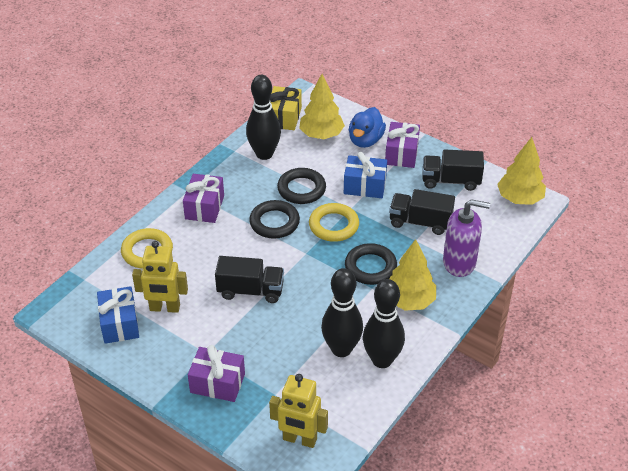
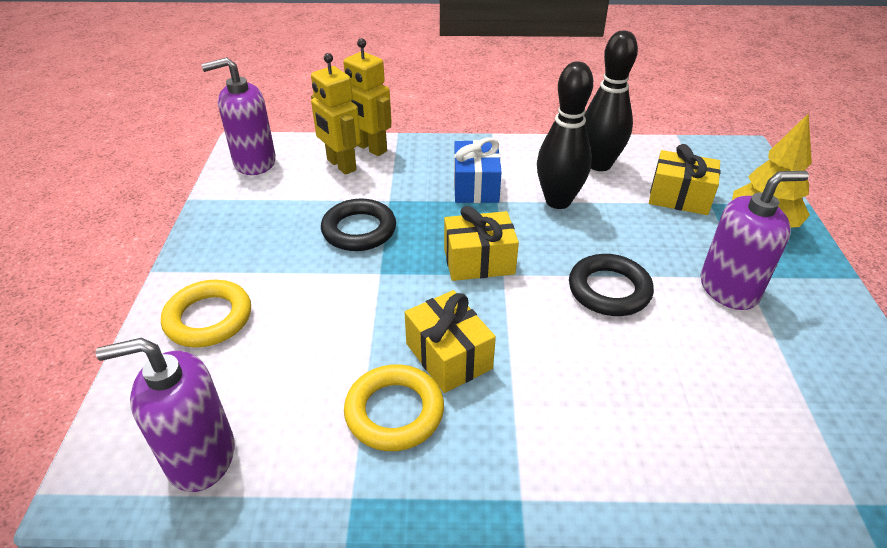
black bowling pin: 3 -> 2
black ring: 3 -> 2
black truck: 3 -> 0
blue duck: 1 -> 0
blue gift: 2 -> 1
purple gift: 3 -> 0
purple soap dispenser: 1 -> 3
yellow gift: 1 -> 3
yellow tree: 3 -> 1

